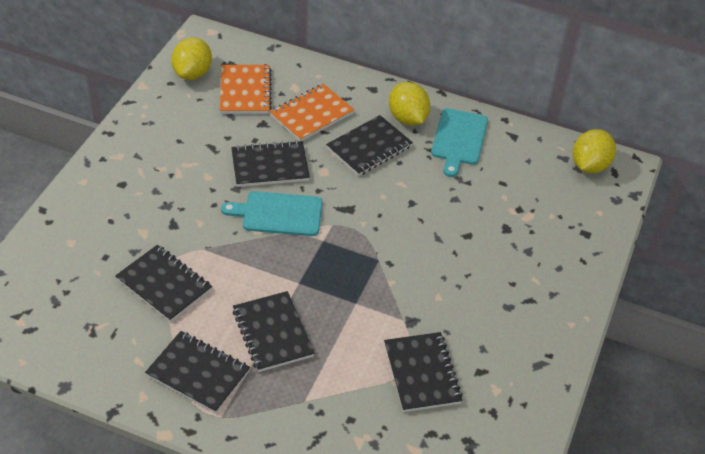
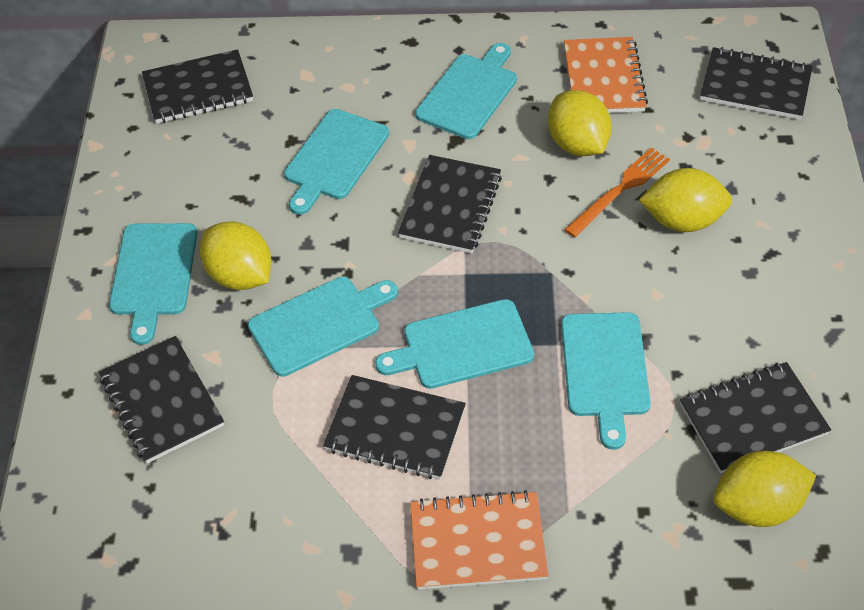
orange fork: 0 -> 1
turquoise cutting board: 2 -> 6
yellow lemon: 3 -> 4

